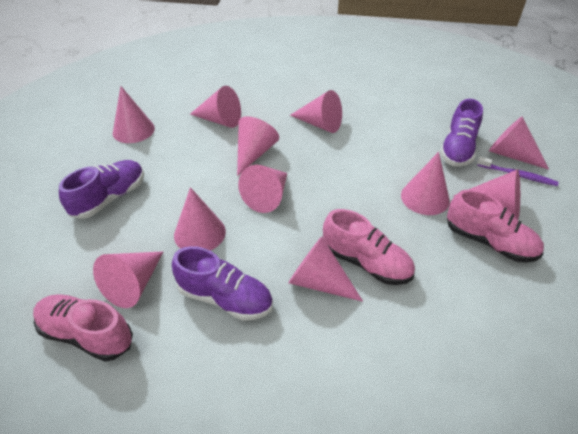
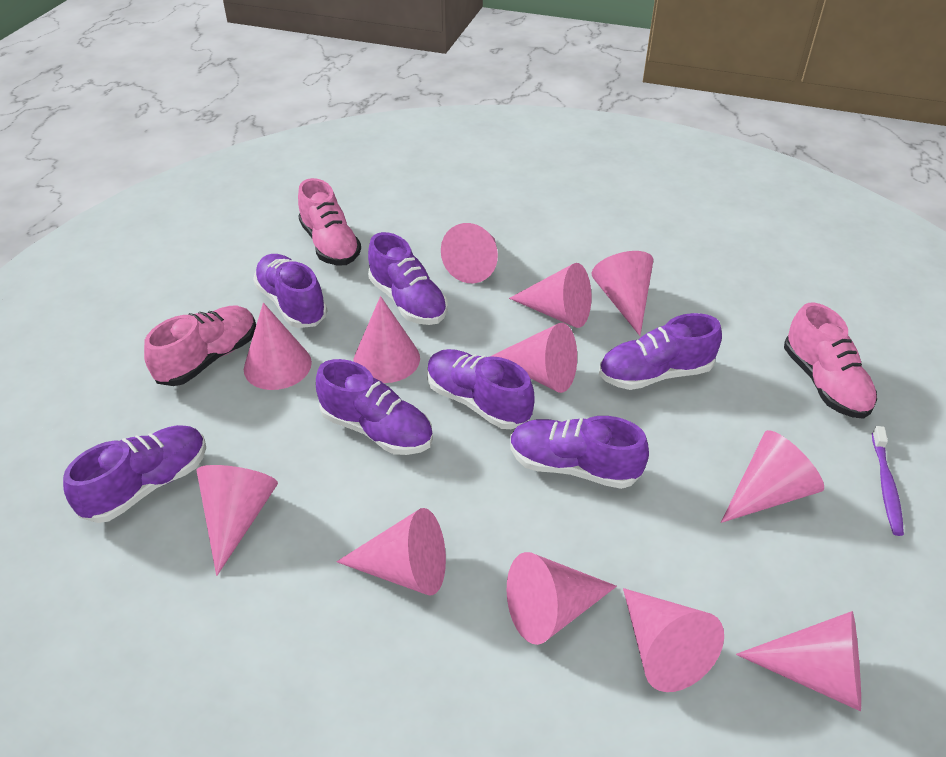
pink cone: 11 -> 12
purple shoe: 3 -> 7

